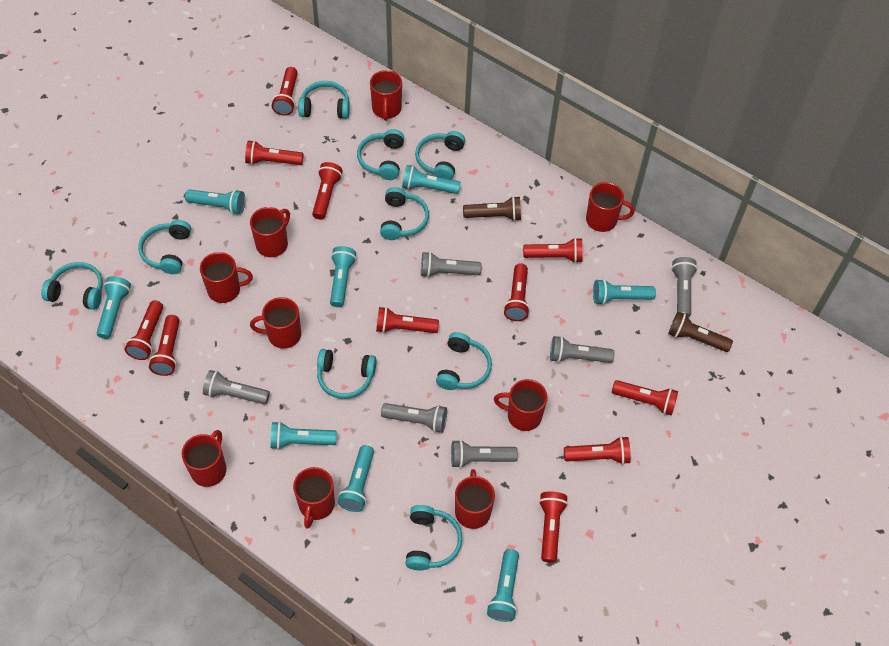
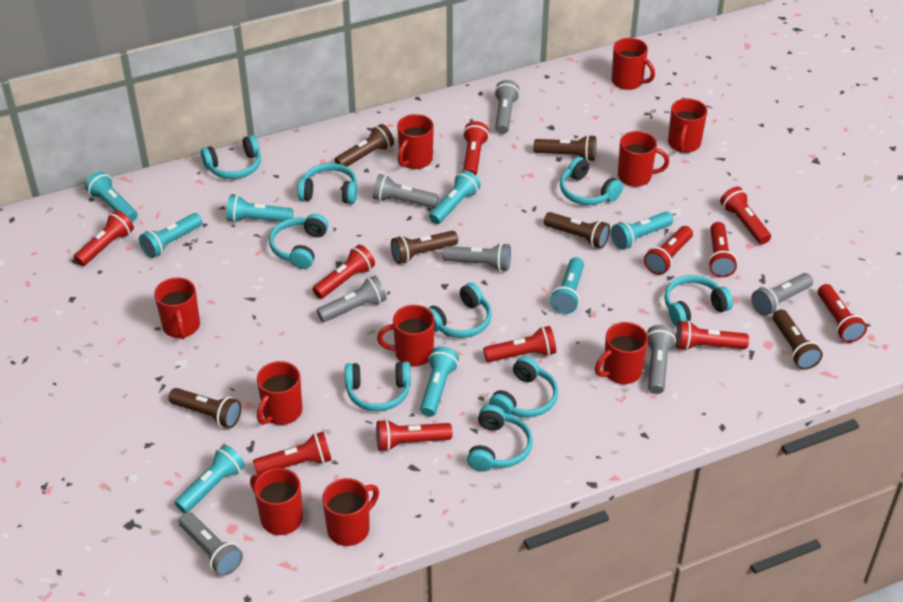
brown flashlight: 2 -> 6
grey flashlight: 6 -> 7
red mug: 9 -> 10

